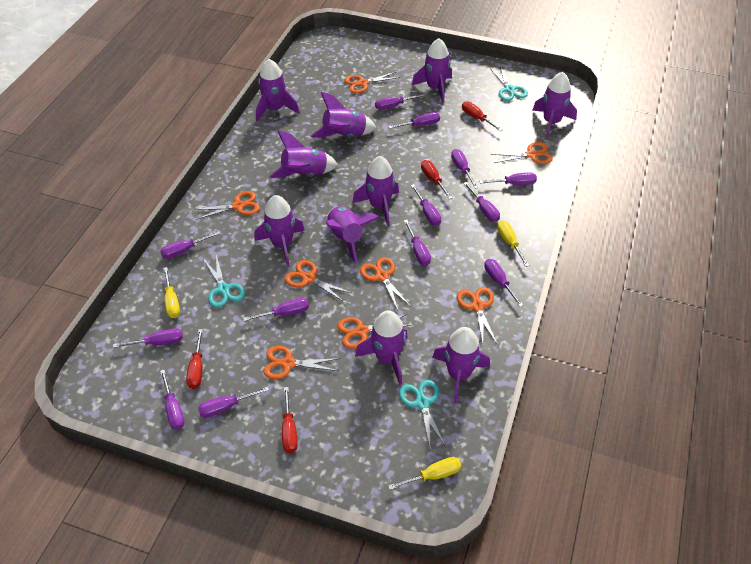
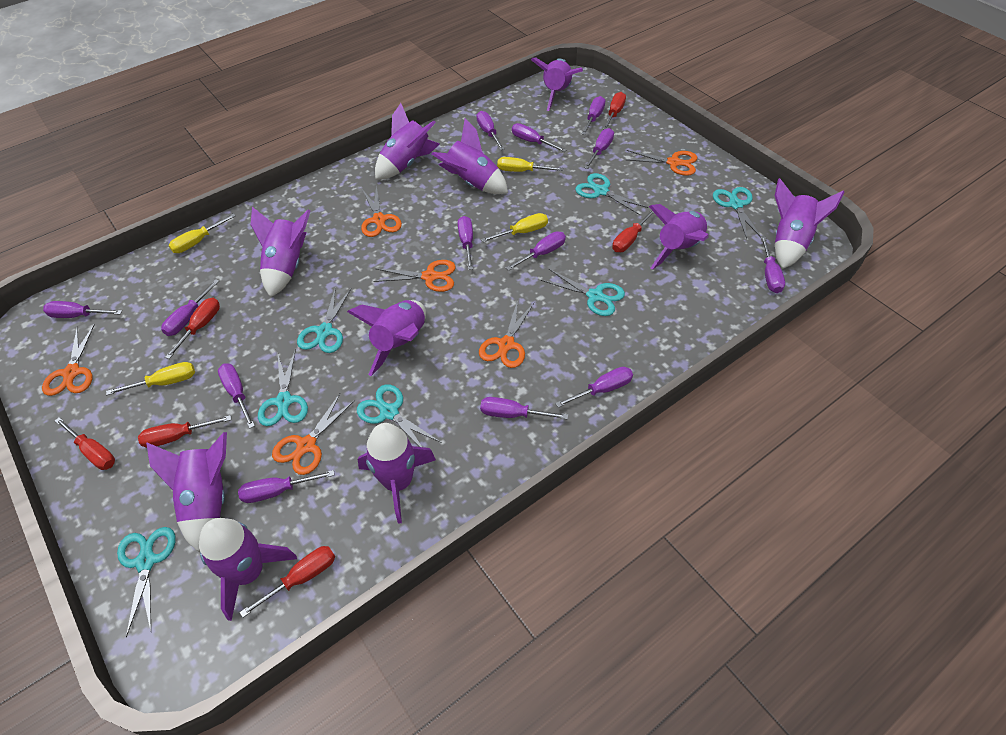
orange scissors: 8 -> 6
red screwdriver: 4 -> 6
turquoise scissors: 3 -> 7
yellow screwdriver: 3 -> 4

